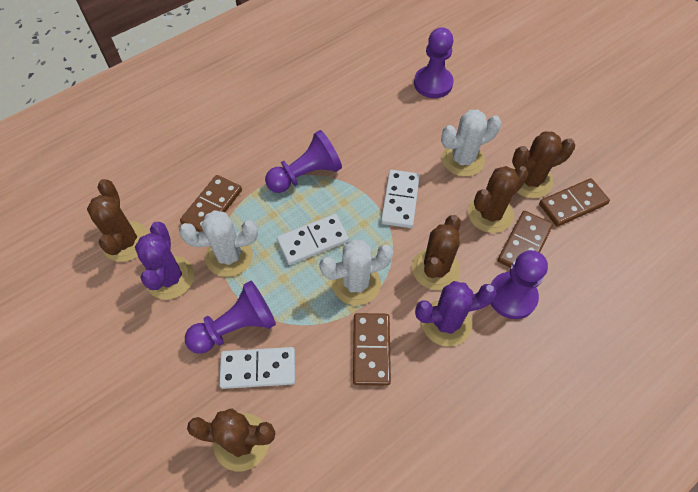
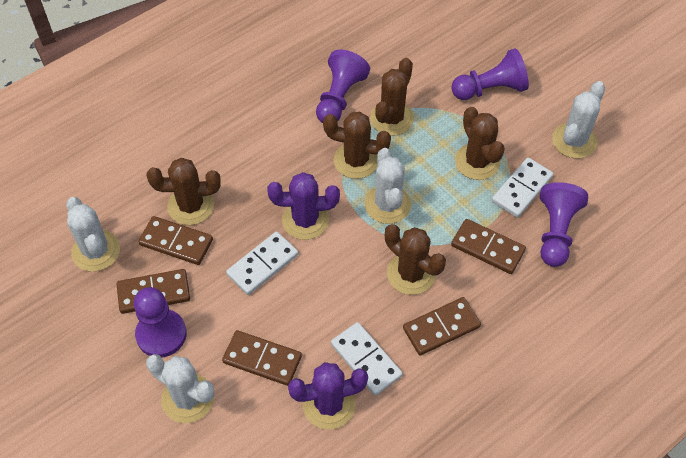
brown domino: 4 -> 5
white cactus: 3 -> 4

